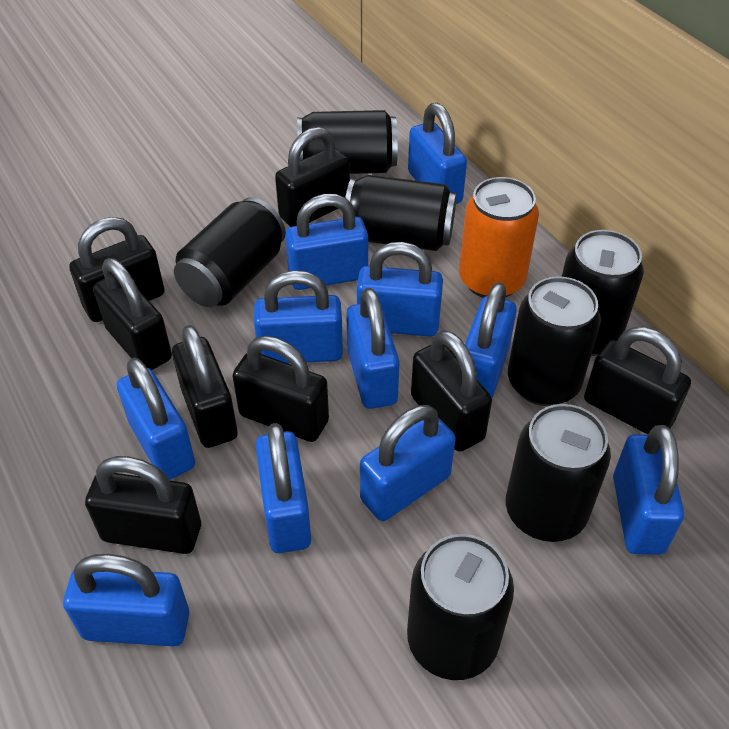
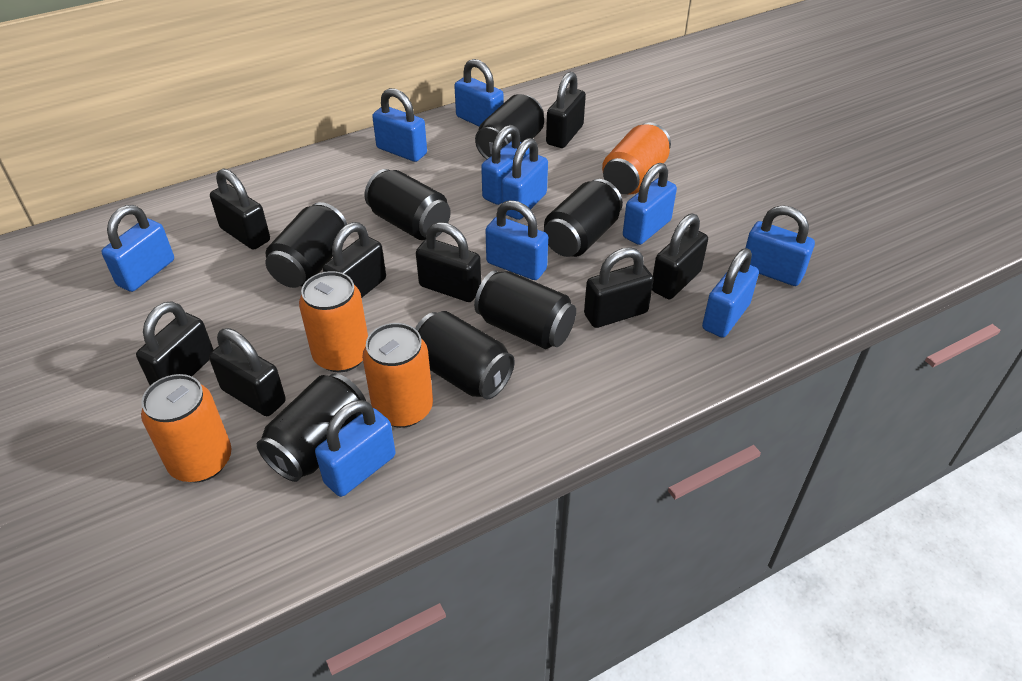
blue padlock: 11 -> 10
orange can: 1 -> 4

